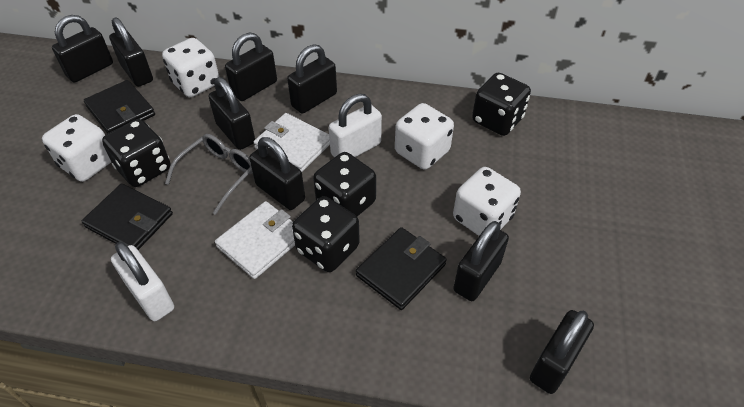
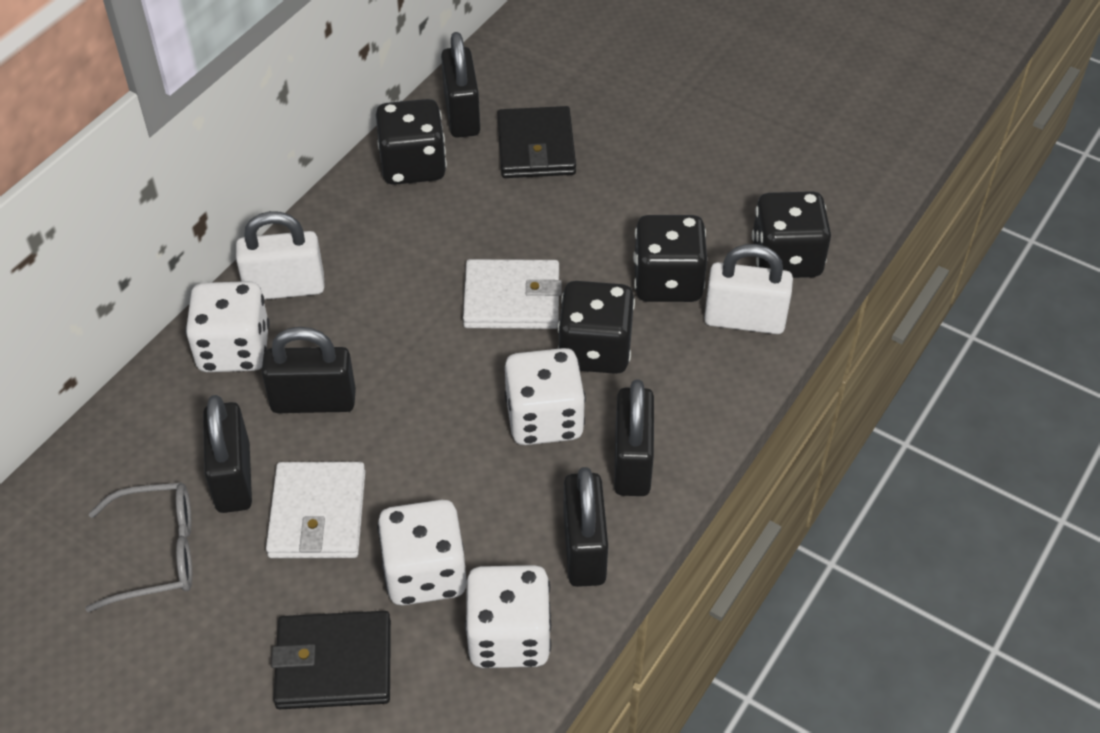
black padlock: 8 -> 5
black wallet: 3 -> 2

